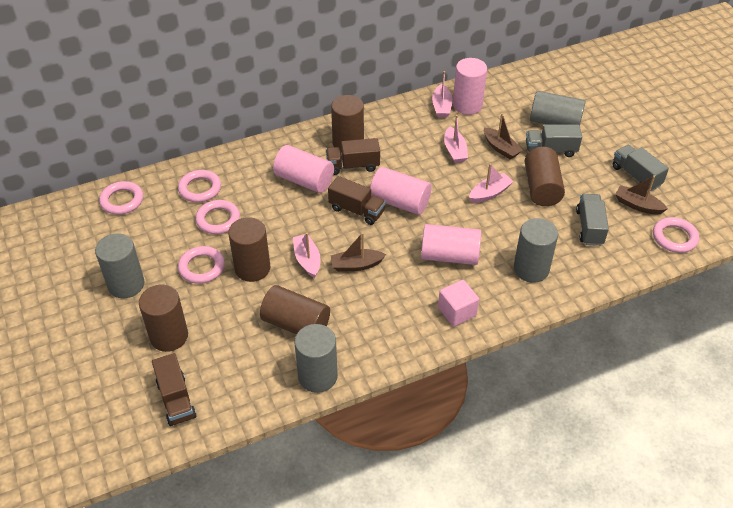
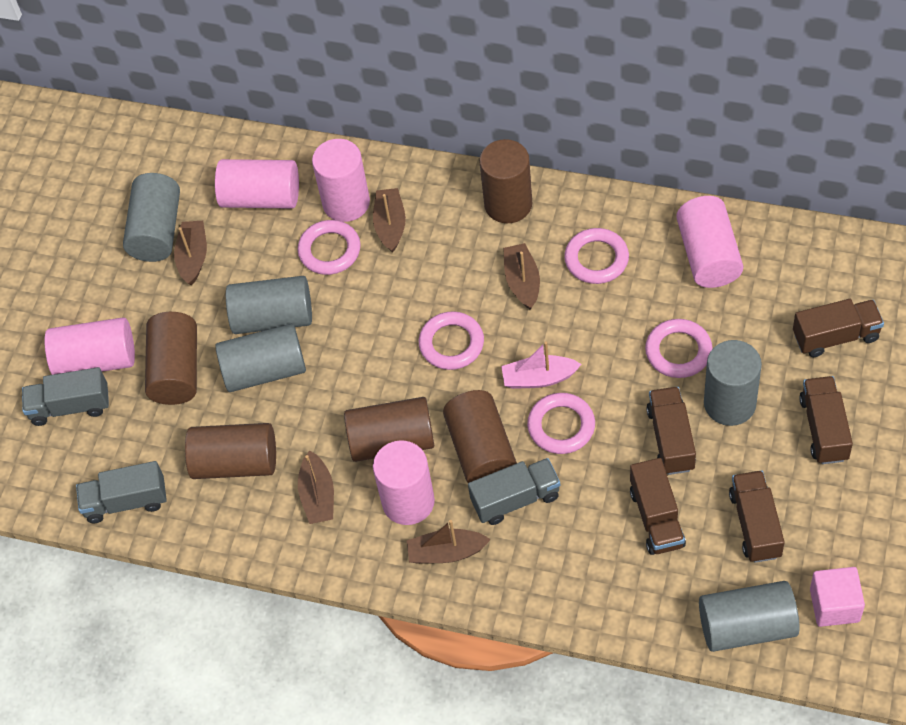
brown boat: 3 -> 5
brown truck: 3 -> 5
grey cylinder: 4 -> 5
pink boat: 4 -> 1
pink cylinder: 4 -> 5

